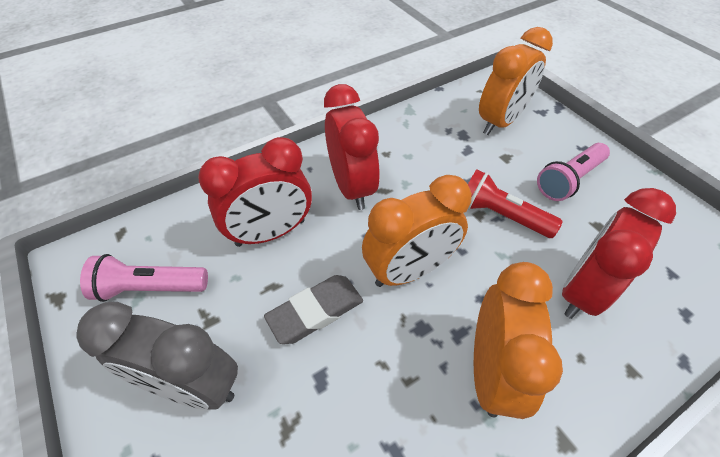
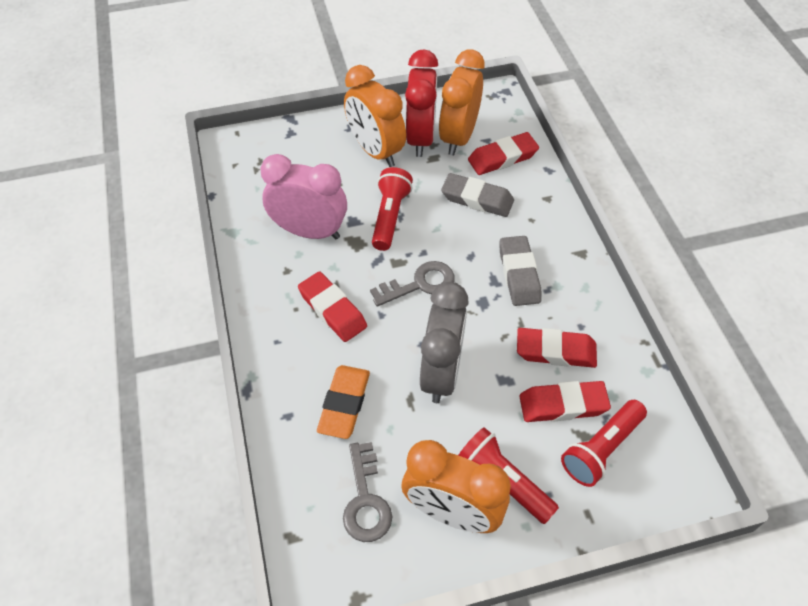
grey eraser: 1 -> 2
grey key: 0 -> 2
orange eraser: 0 -> 1
pink clock: 0 -> 1
pink flashlight: 2 -> 0
red clock: 3 -> 1
red eraser: 0 -> 4
red flashlight: 1 -> 3

